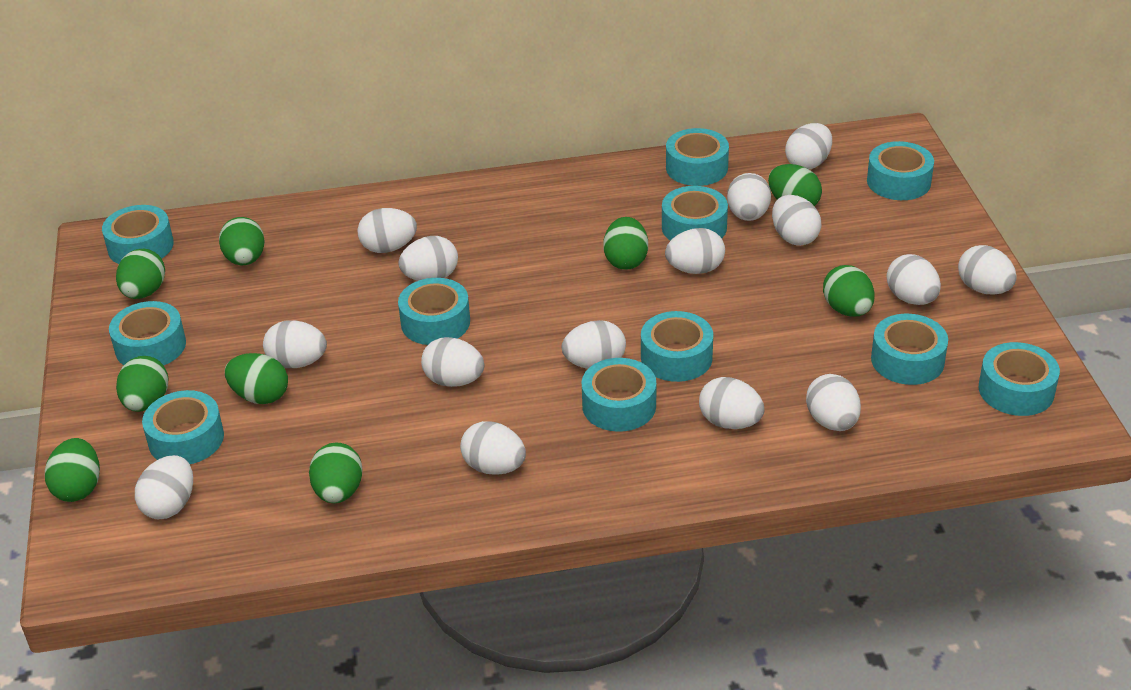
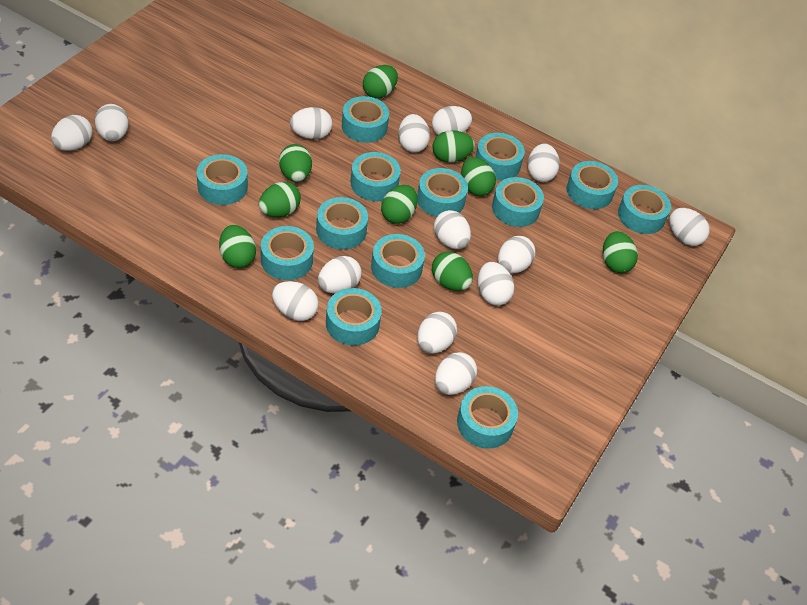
turquoise tape: 11 -> 13
white egg: 15 -> 14

